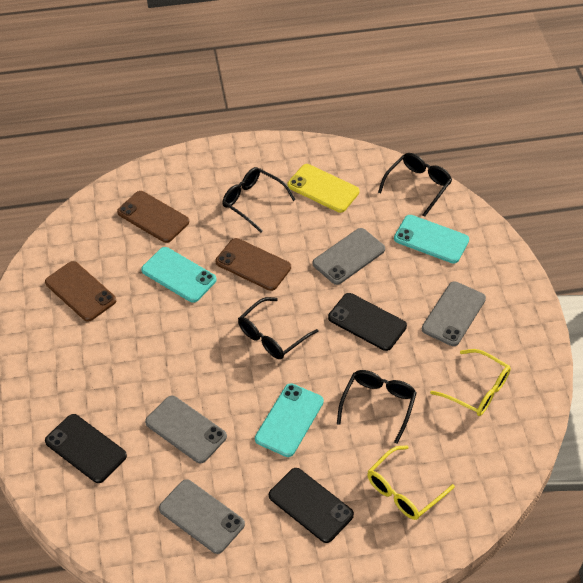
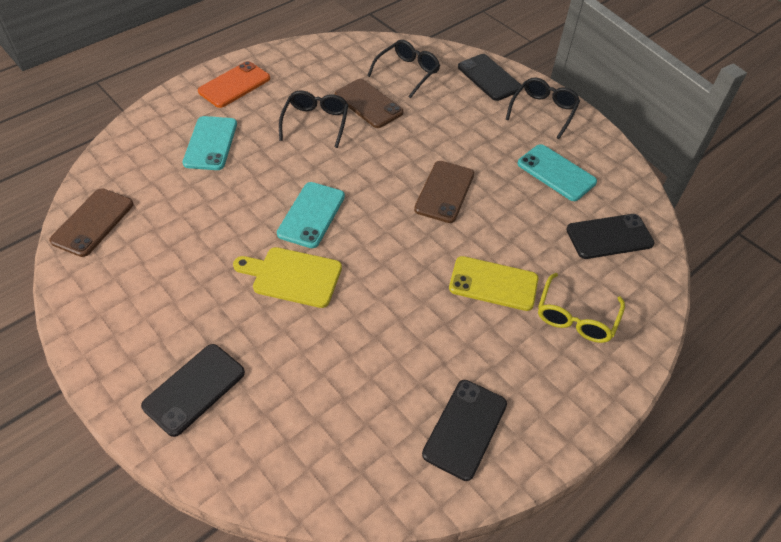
black glasses: 4 -> 3
black phone: 3 -> 4
grey phone: 4 -> 0
orange phone: 0 -> 1
yellow cutting board: 0 -> 1
yellow glasses: 2 -> 1

